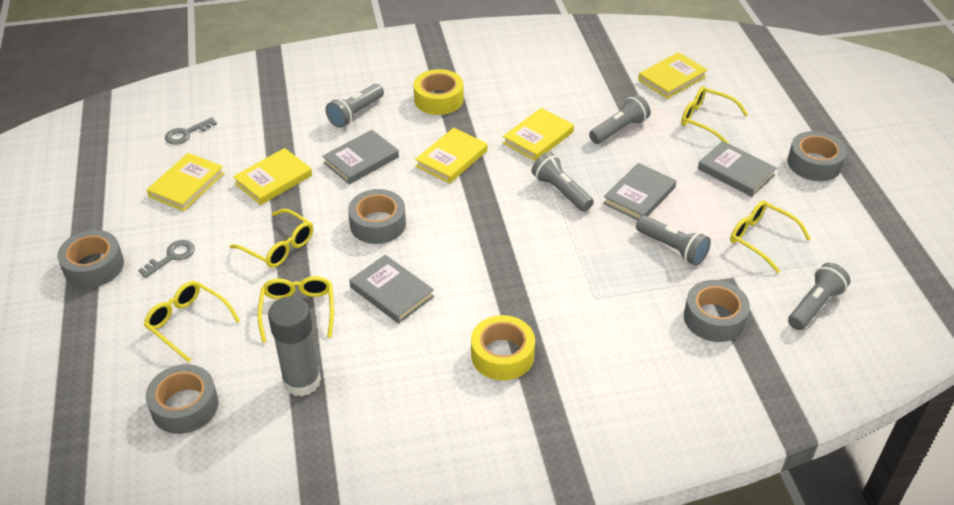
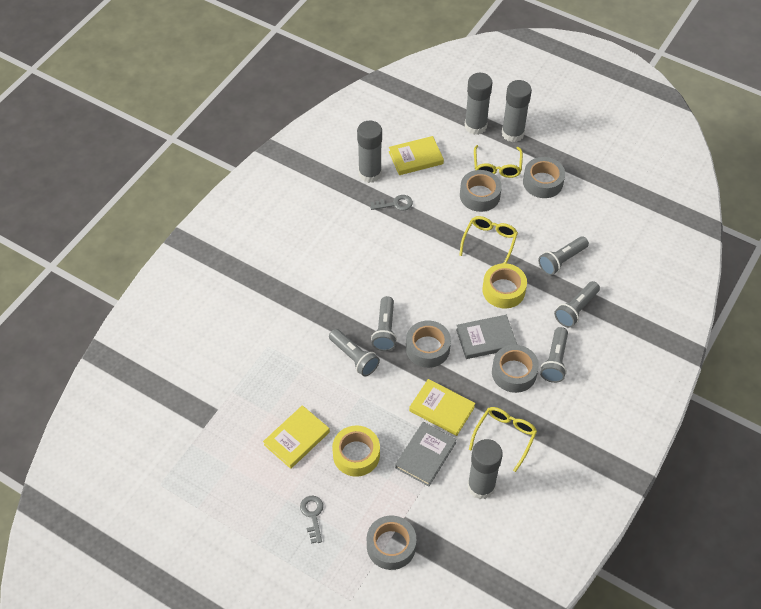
grey book: 4 -> 2
grey glue stick: 1 -> 4
yellow book: 5 -> 3
yellow glasses: 5 -> 3

